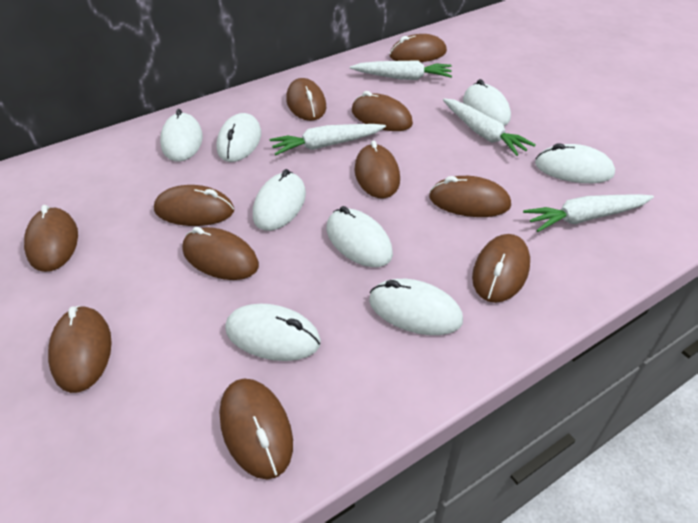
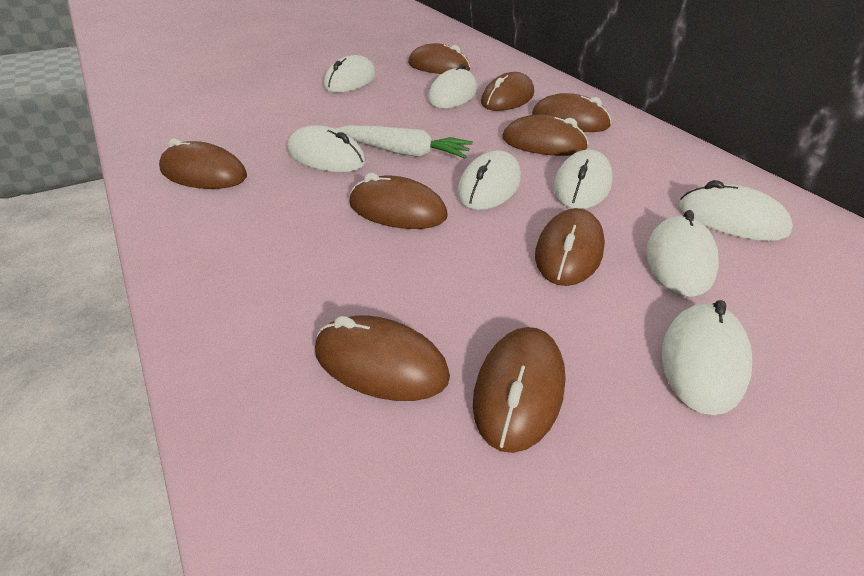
brown mouse: 11 -> 9
white carrot: 4 -> 1

